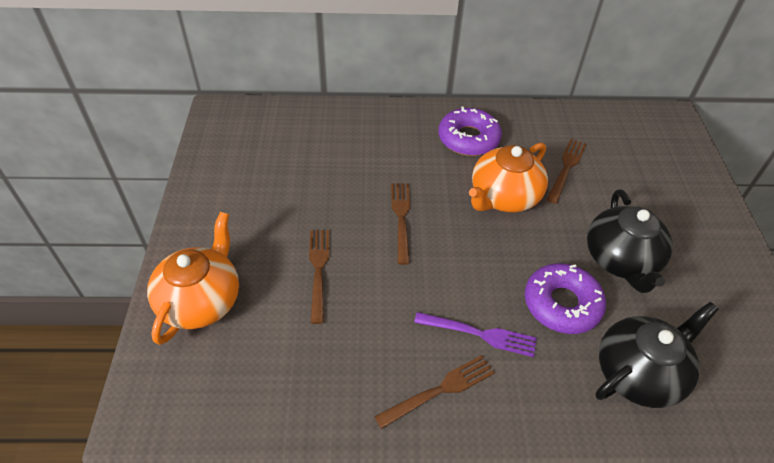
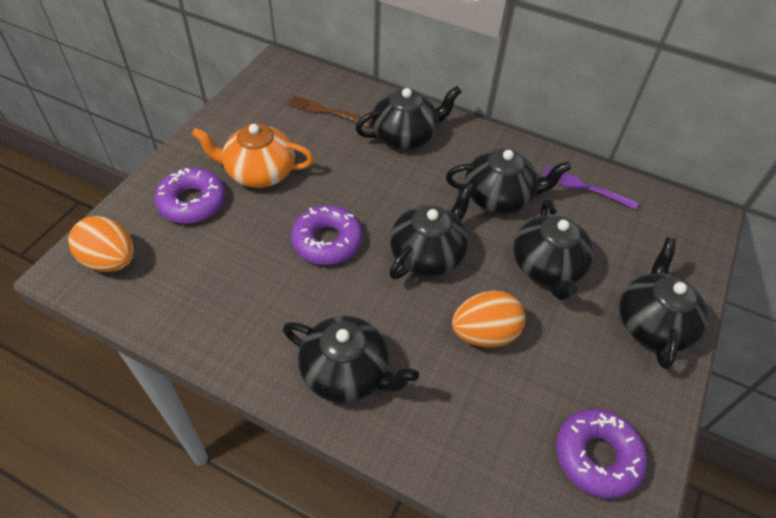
black teapot: 2 -> 6
brown fork: 4 -> 1
orange egg: 0 -> 2
orange teapot: 2 -> 1
purple donut: 2 -> 3

